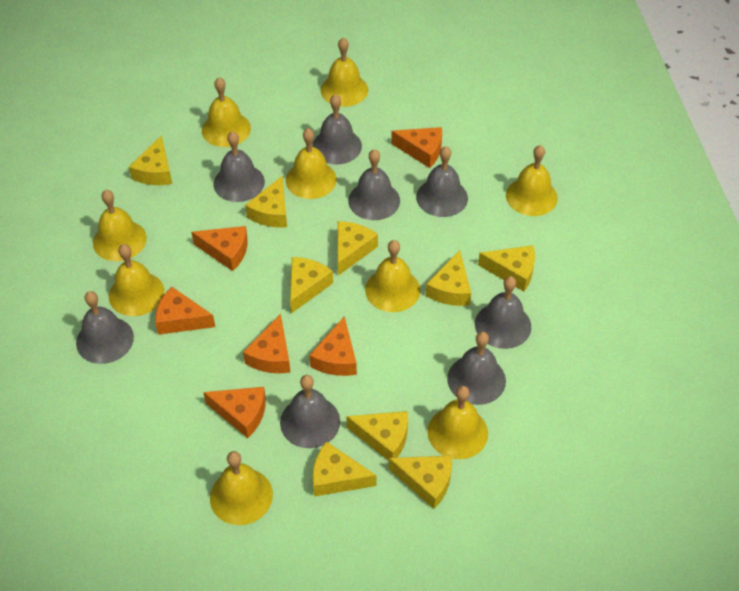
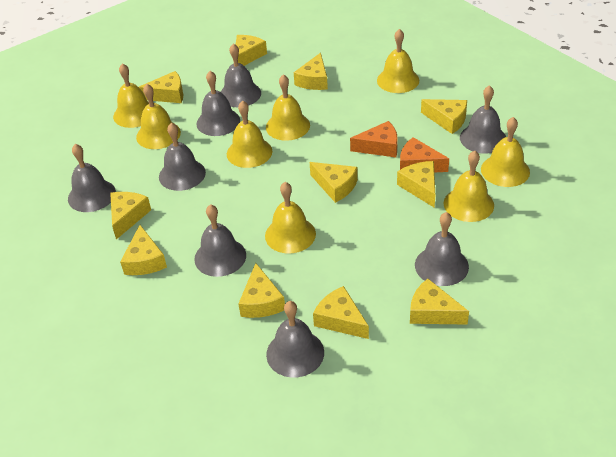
orange cheese: 6 -> 2
yellow bell: 9 -> 8
yellow cheese: 9 -> 11

